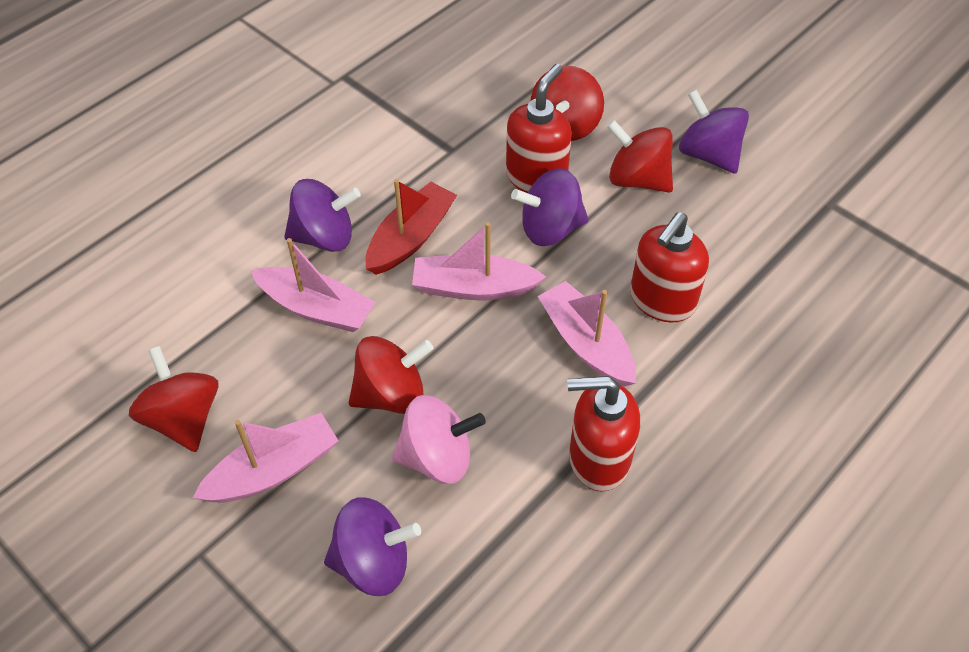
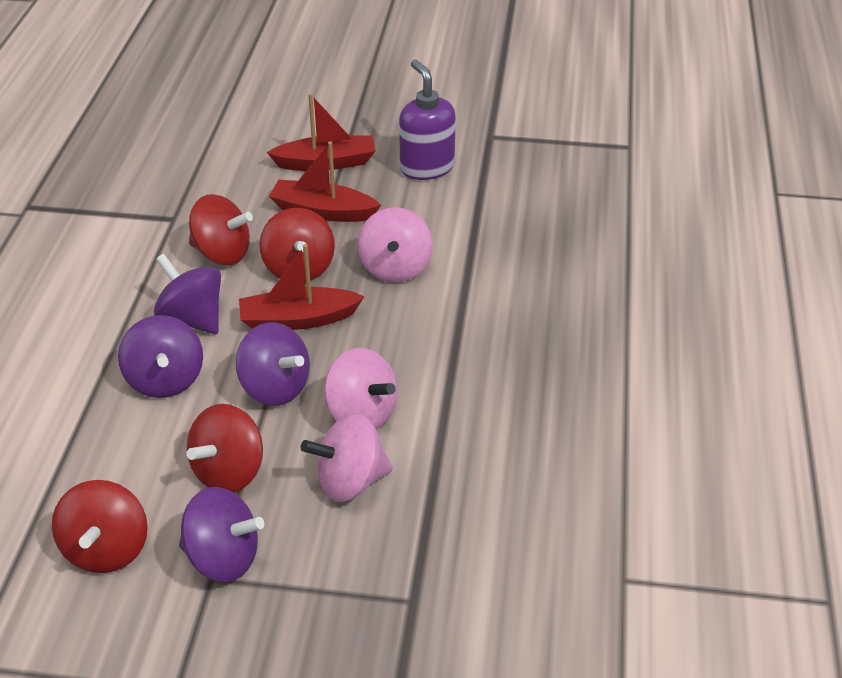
pink boat: 4 -> 0
pink spinning top: 1 -> 3
purple soap dispenser: 0 -> 1
red boat: 1 -> 3
red soap dispenser: 3 -> 0

